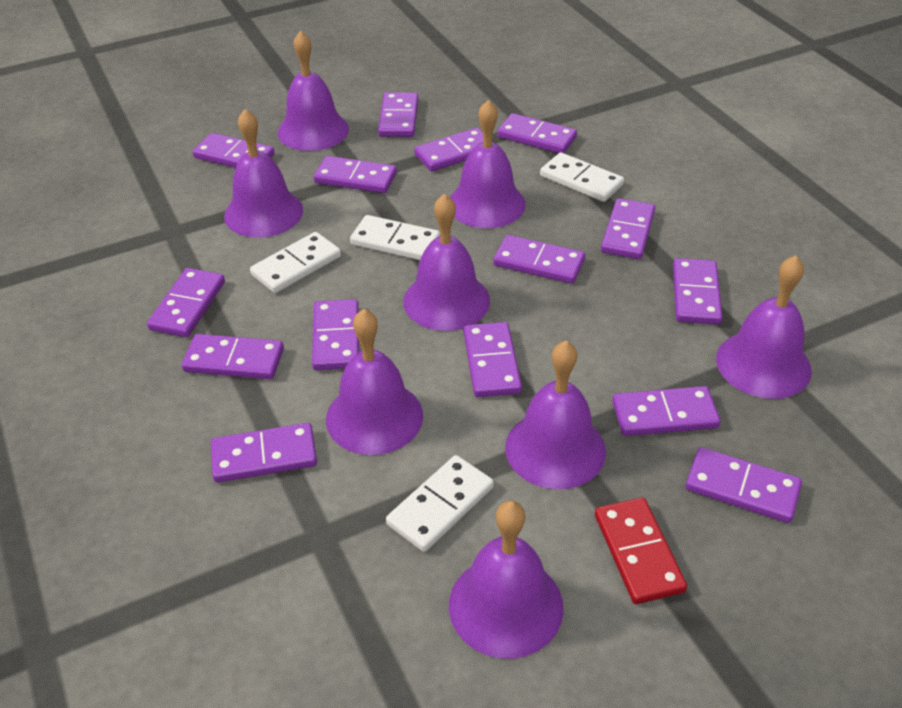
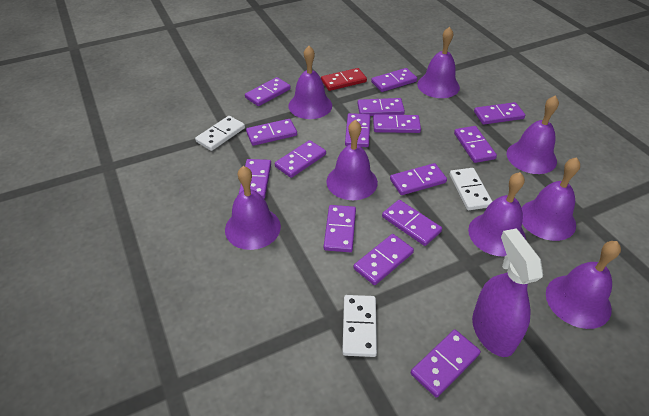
purple spray bottle: 0 -> 1
white domino: 4 -> 3

